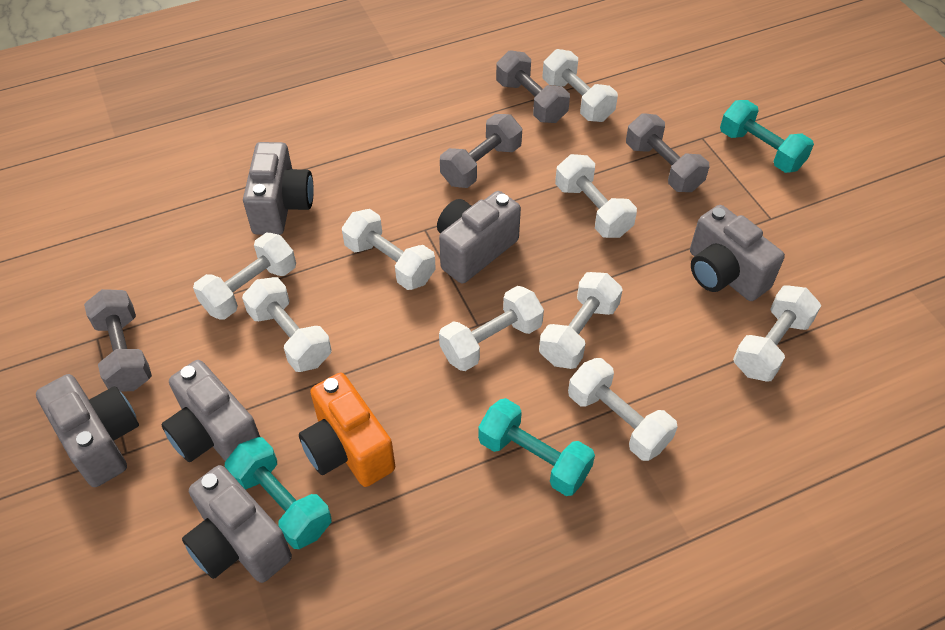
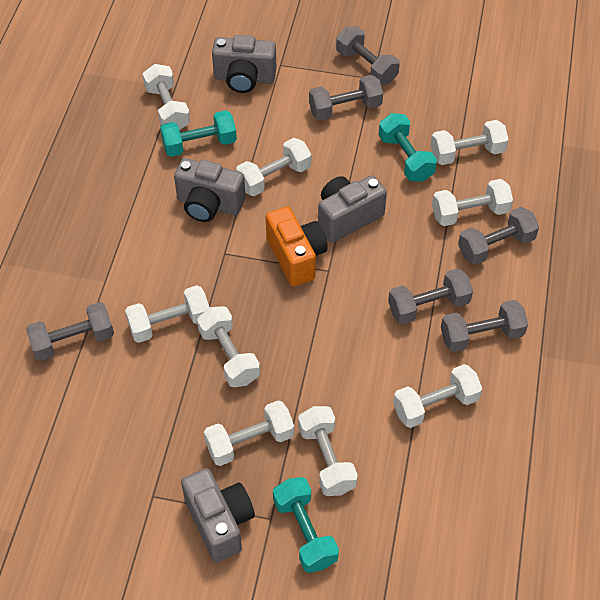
grey camera: 6 -> 4
grey dumbbell: 4 -> 6

